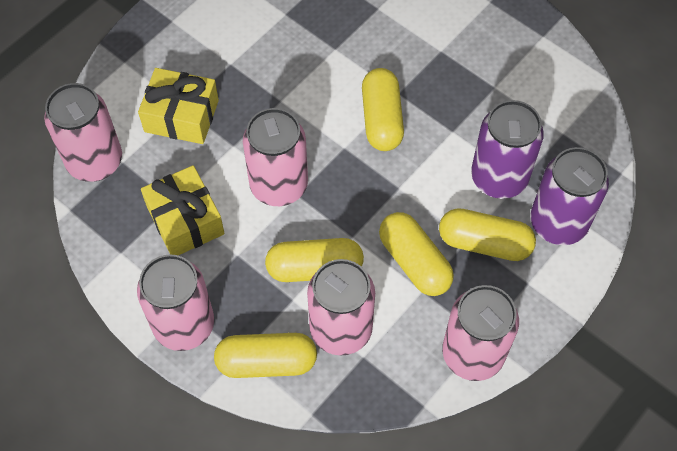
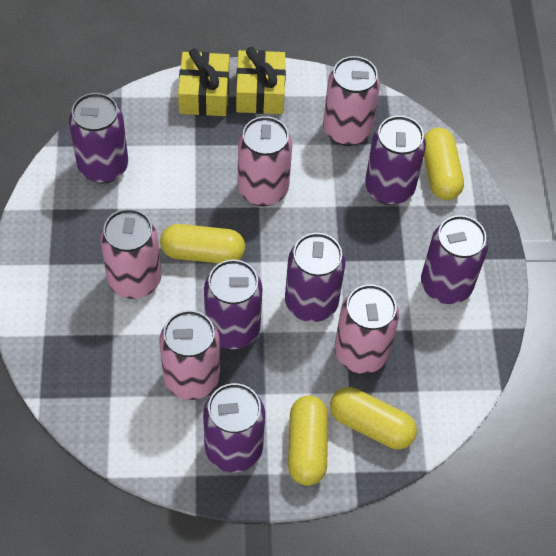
purple can: 2 -> 6
yellow capsule: 5 -> 4

